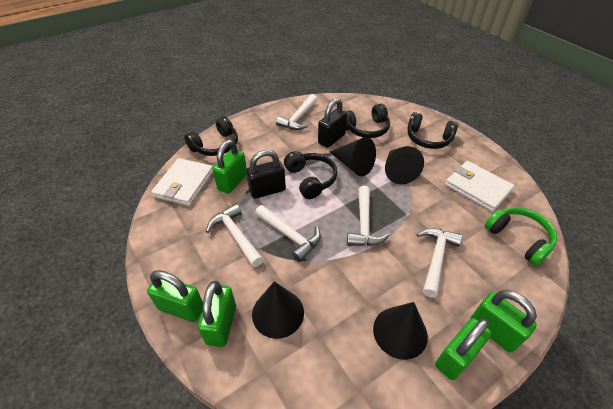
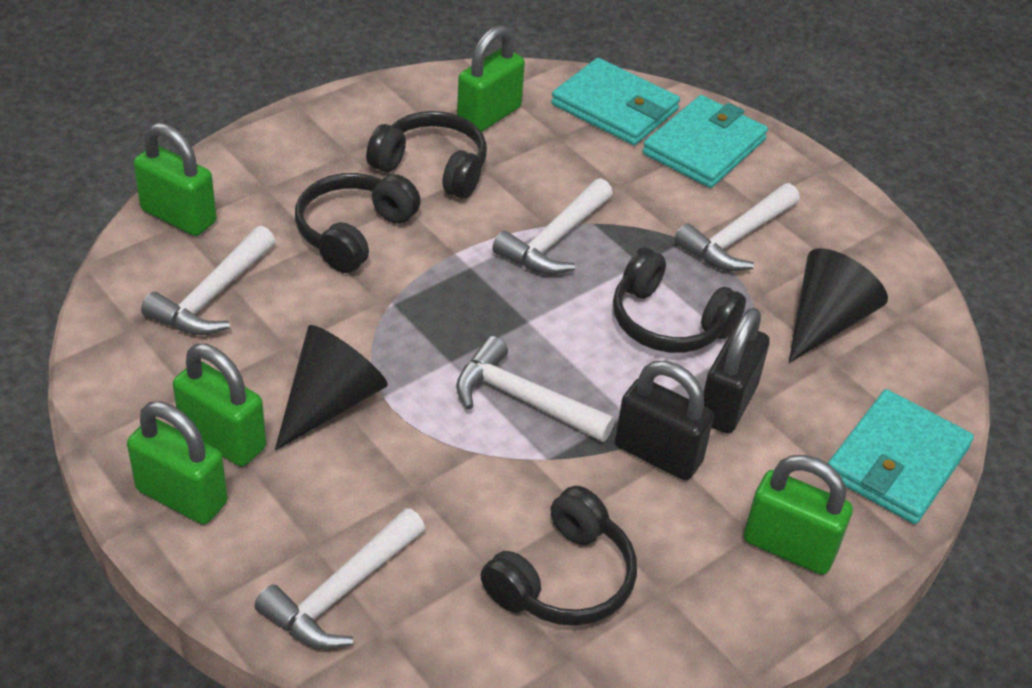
black cone: 4 -> 2
green headphones: 1 -> 0
turquoise wallet: 0 -> 3
white wallet: 2 -> 0

